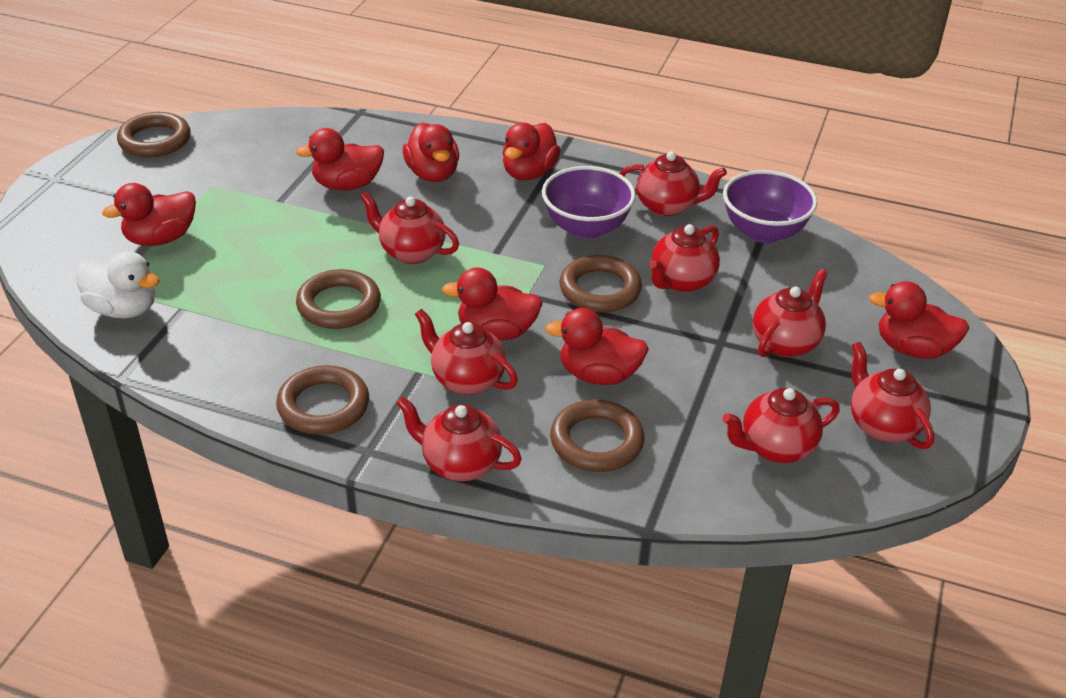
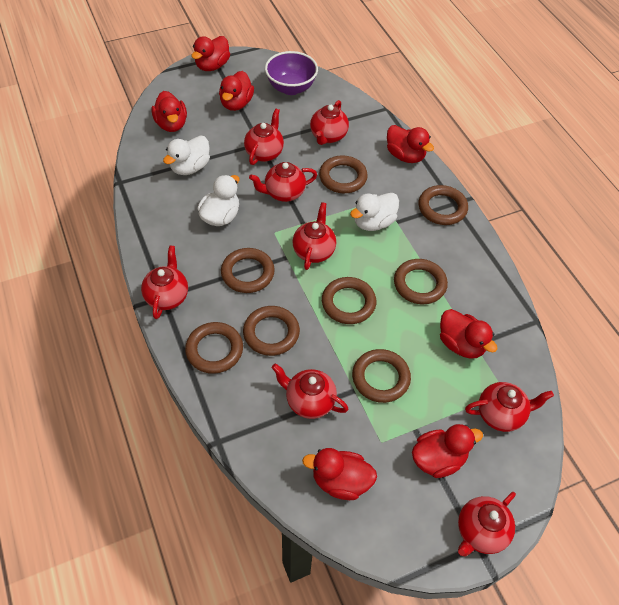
brown ring: 5 -> 8
purple bowl: 2 -> 1
white duck: 1 -> 3

